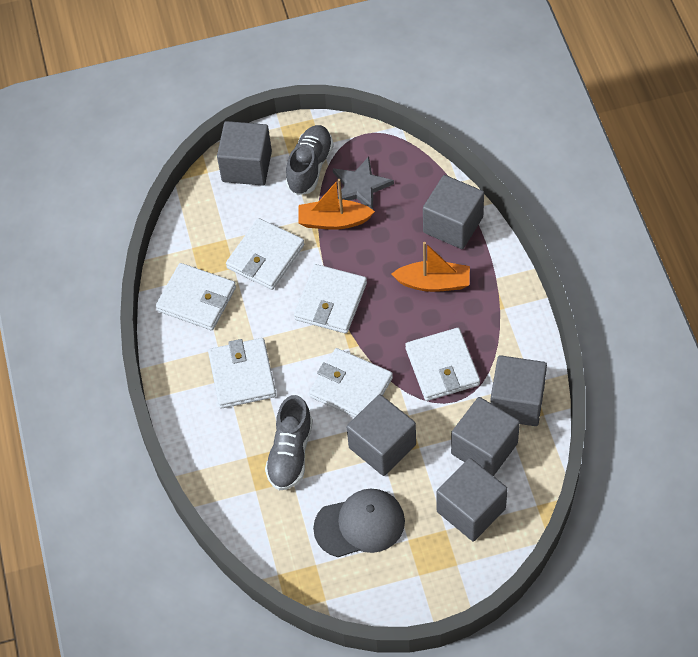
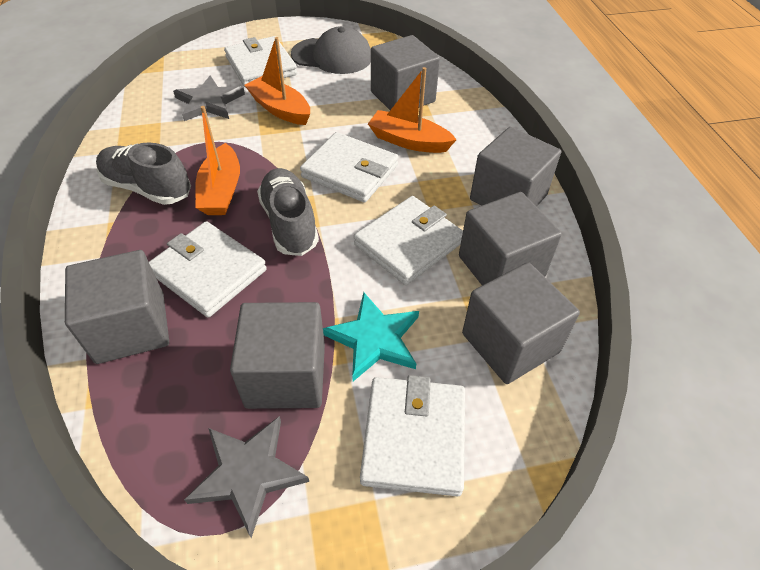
grey star: 1 -> 2
orange boat: 2 -> 3
turquoise star: 0 -> 1
white wallet: 6 -> 5

